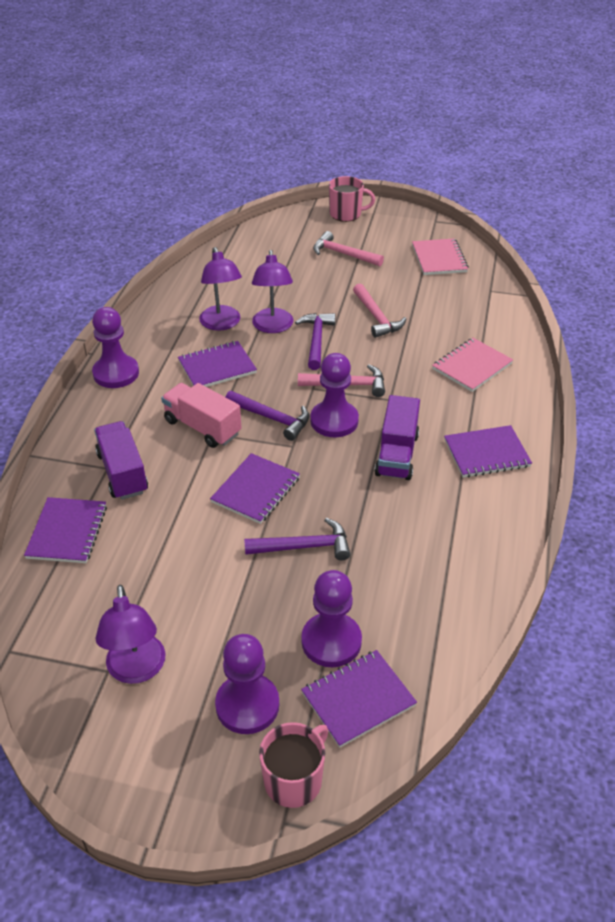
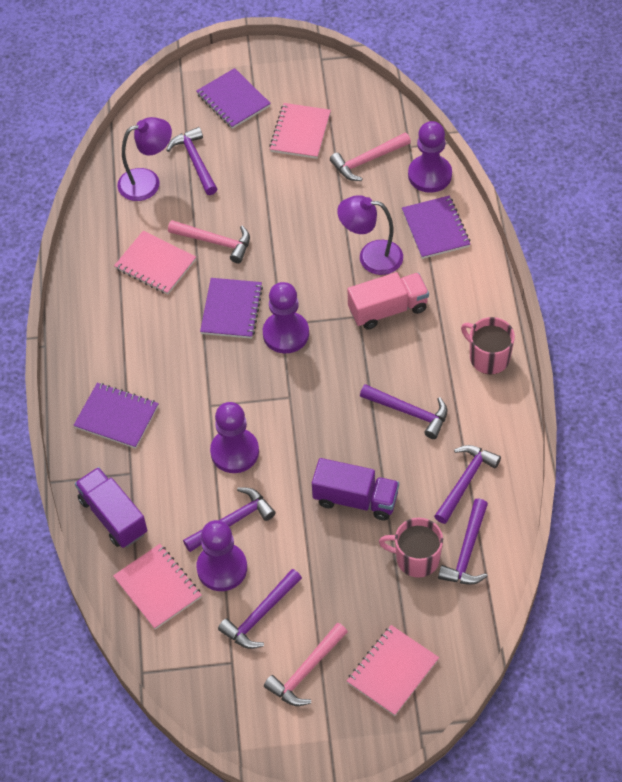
pink notebook: 2 -> 4
purple hammer: 3 -> 6
purple lamp: 3 -> 2
purple notebook: 5 -> 4

